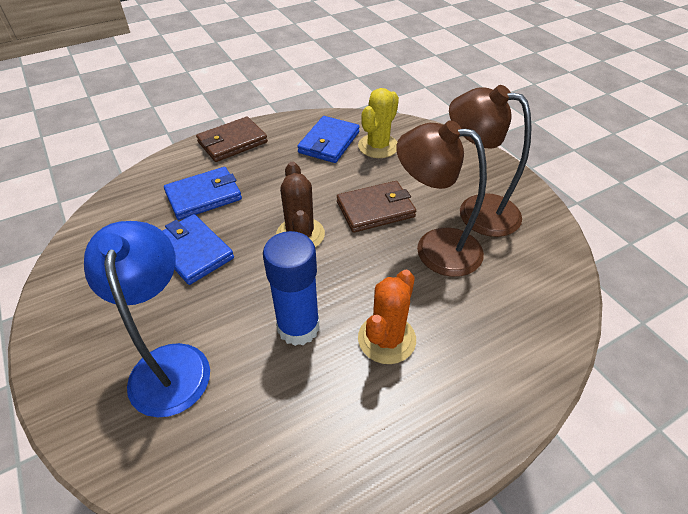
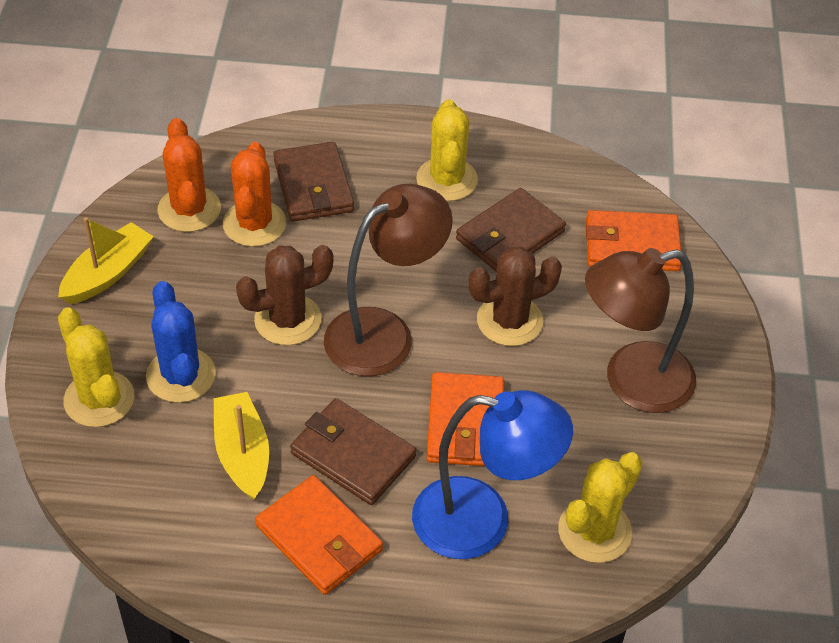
blue cactus: 0 -> 1
blue glue stick: 1 -> 0
blue wallet: 3 -> 0
brown cactus: 1 -> 2
brown wallet: 2 -> 3
orange cactus: 1 -> 2
orange wallet: 0 -> 3
yellow boat: 0 -> 2
yellow cactus: 1 -> 3

